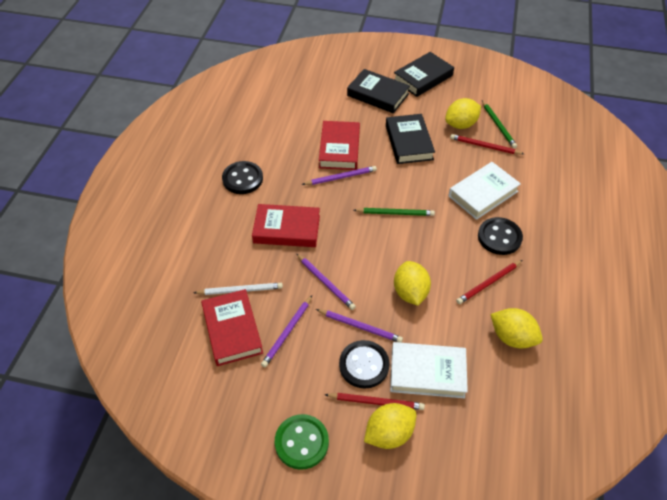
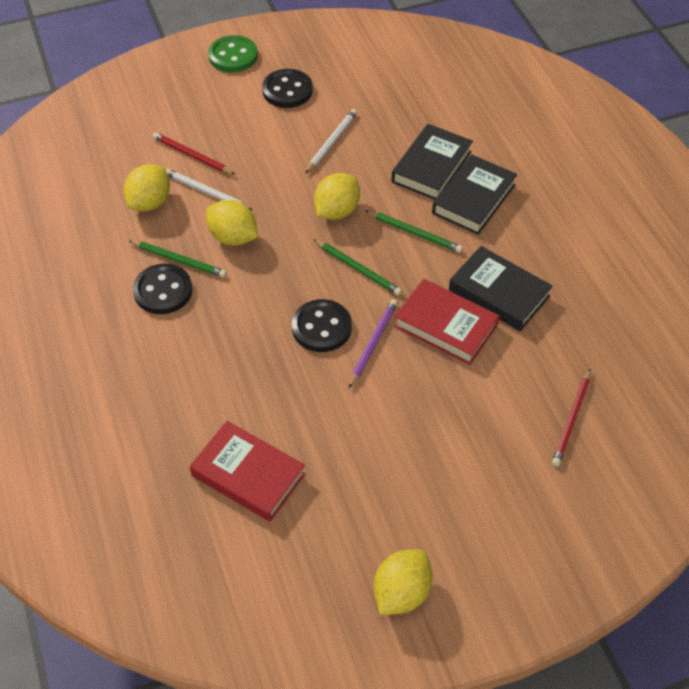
green pencil: 2 -> 3
purple pencil: 4 -> 1
red book: 3 -> 2
red pencil: 3 -> 2
white book: 2 -> 0
white pencil: 1 -> 2

